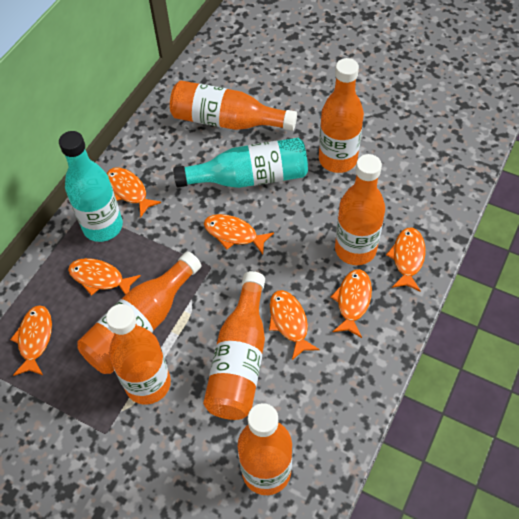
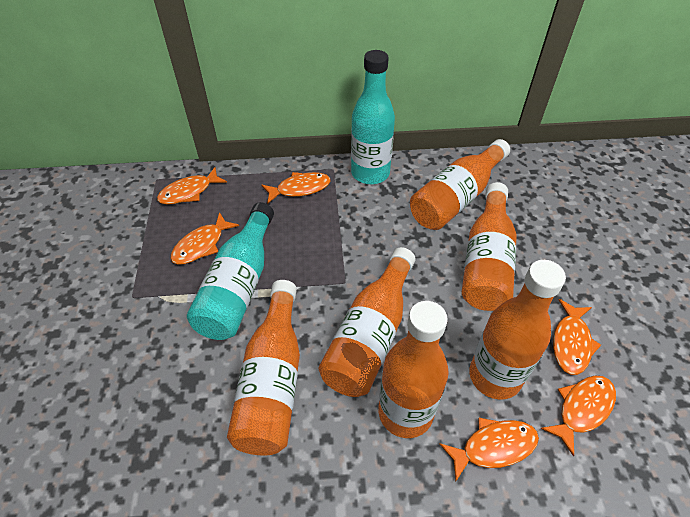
orange bottle: 7 -> 6
orange fish: 7 -> 6

